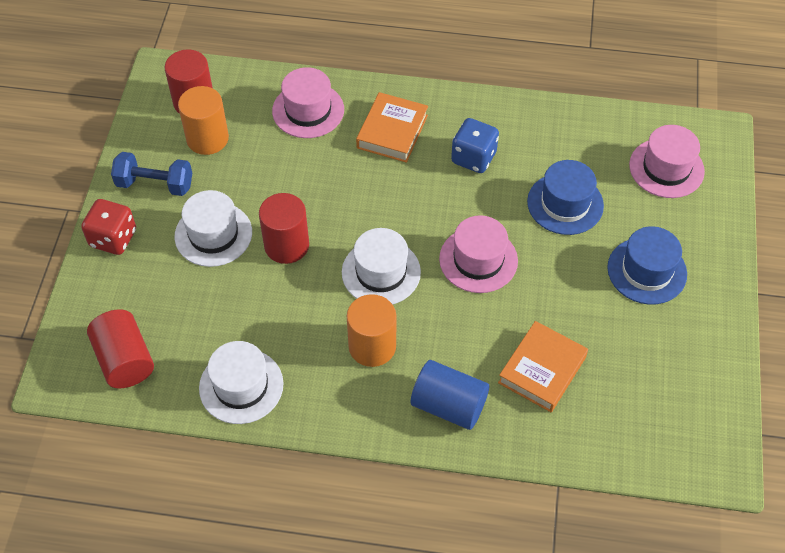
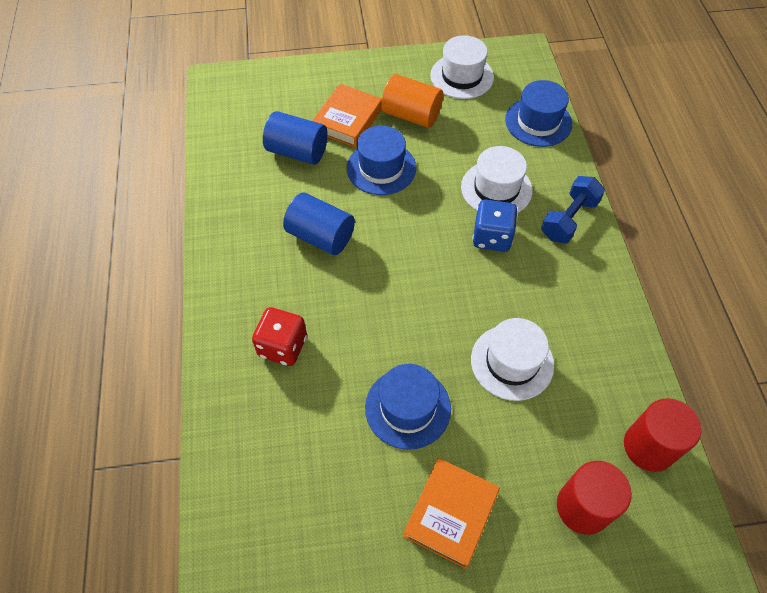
blue cylinder: 1 -> 2
blue hat: 2 -> 3
orange cylinder: 2 -> 1
pink hat: 3 -> 0
red cylinder: 3 -> 2

